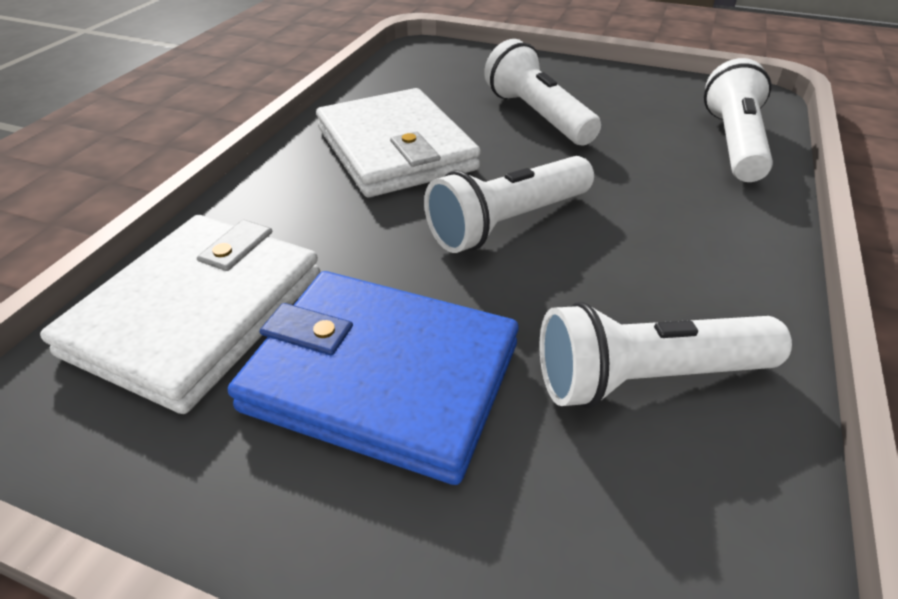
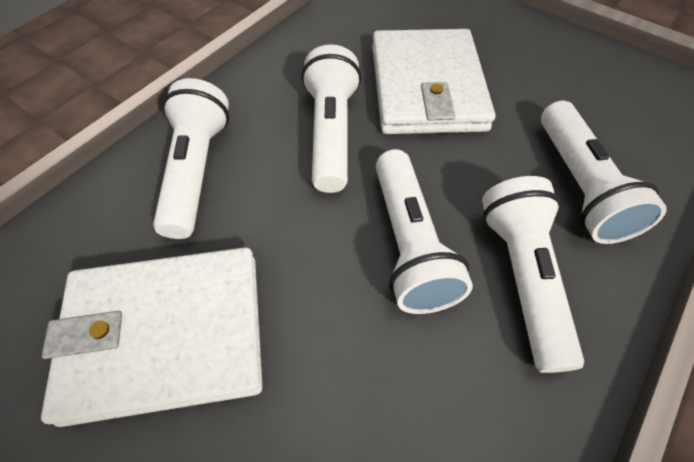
blue wallet: 1 -> 0
white flashlight: 4 -> 5

